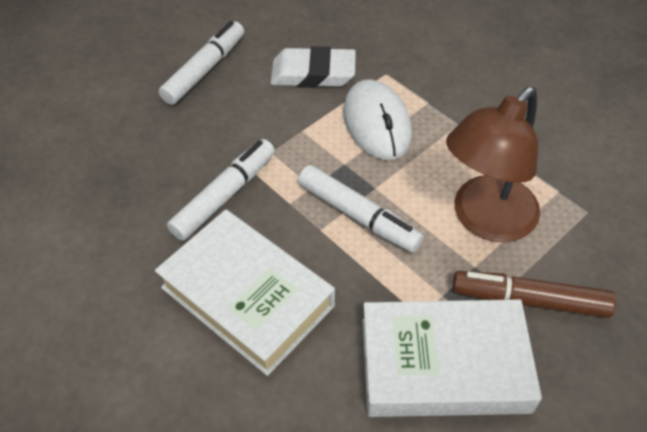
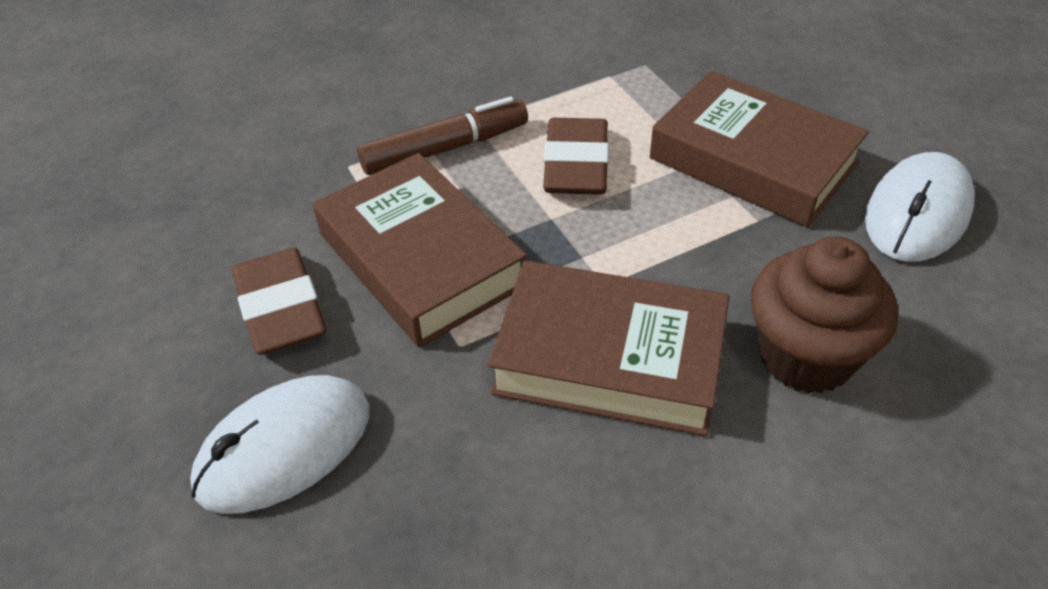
brown book: 0 -> 3
brown cupcake: 0 -> 1
brown eraser: 0 -> 2
brown lamp: 1 -> 0
white book: 2 -> 0
white eraser: 1 -> 0
white marker: 3 -> 0
white mouse: 1 -> 2

